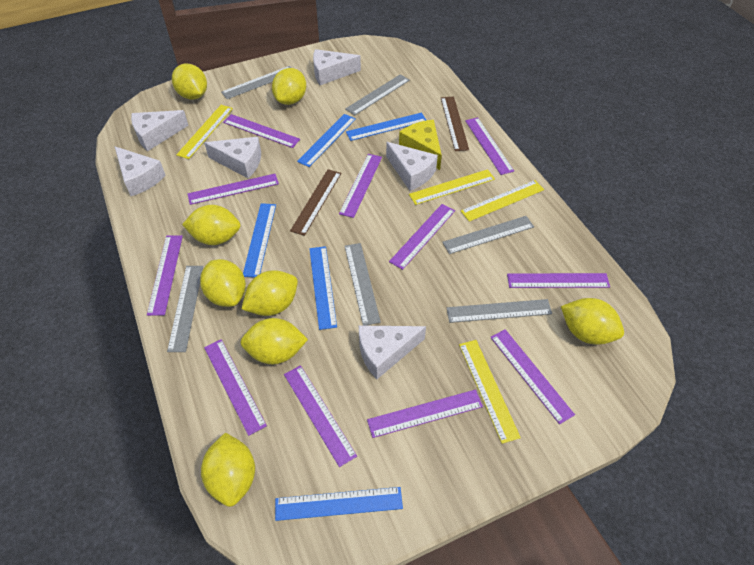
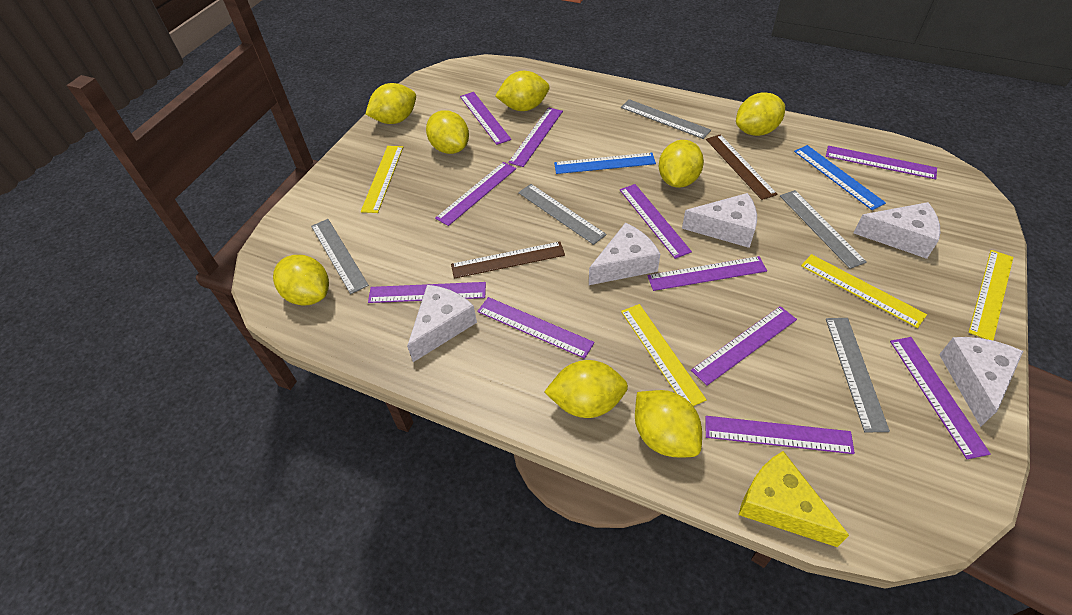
blue ruler: 5 -> 2
grey ruler: 6 -> 5
white cheese: 6 -> 5

